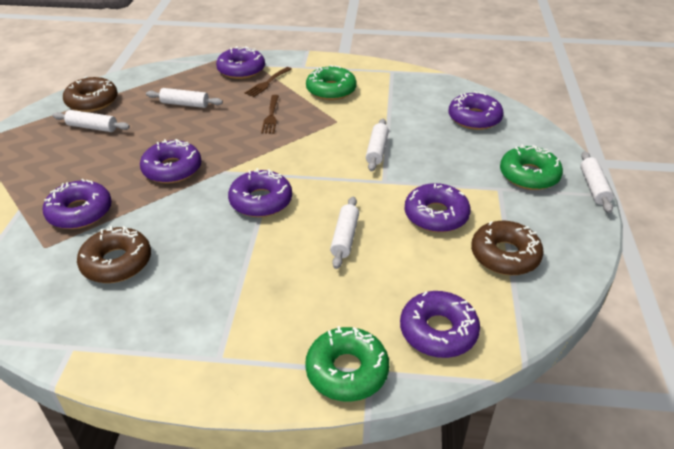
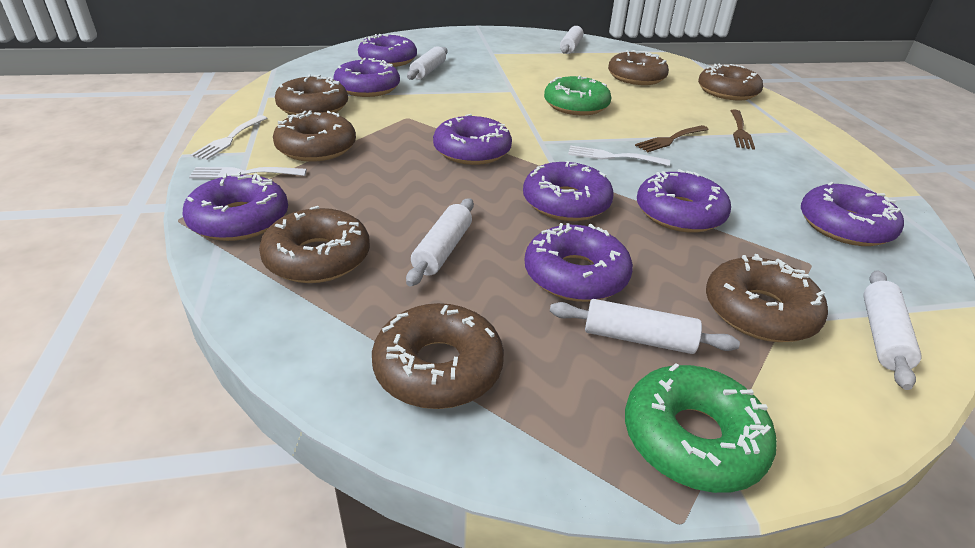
brown donut: 3 -> 7
green donut: 3 -> 2
purple donut: 7 -> 8
white fork: 0 -> 3

